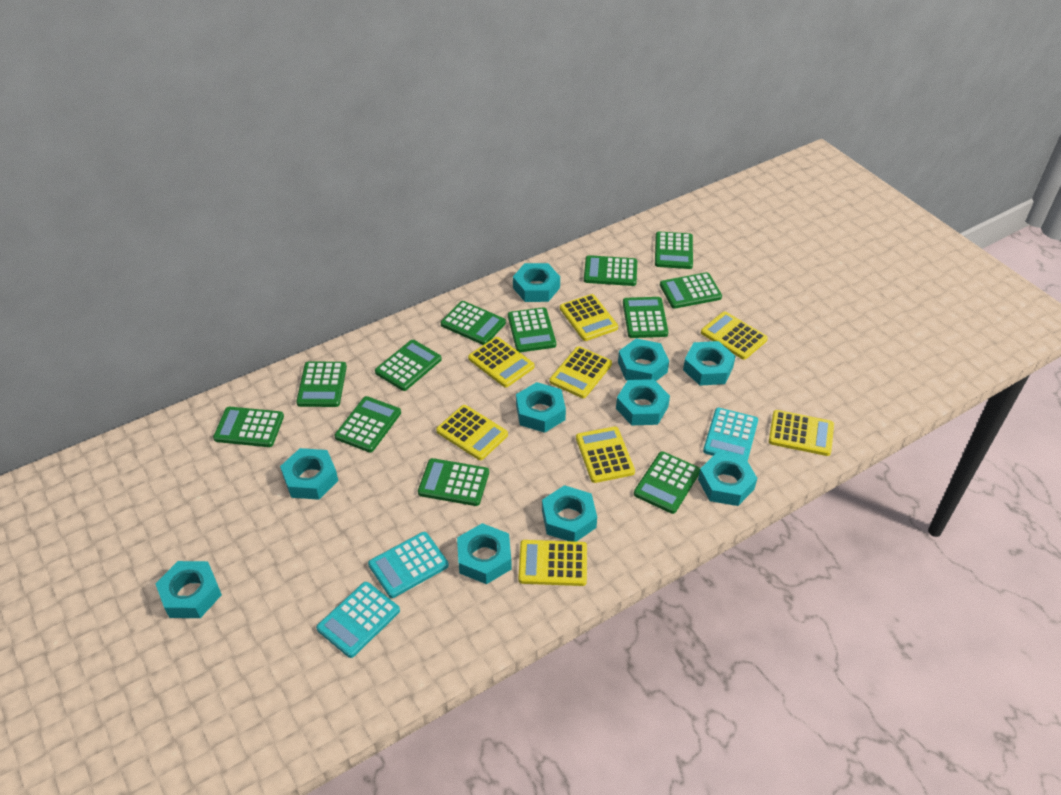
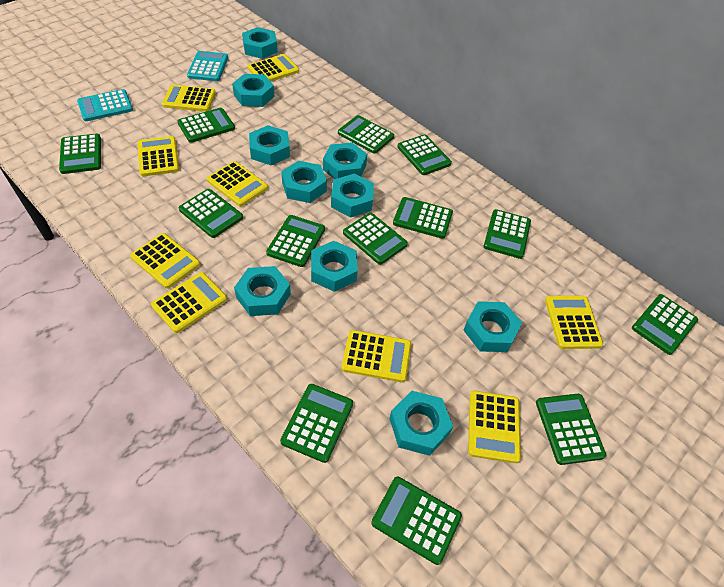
green calculator: 12 -> 13
turquoise calculator: 3 -> 2
yellow calculator: 8 -> 9

